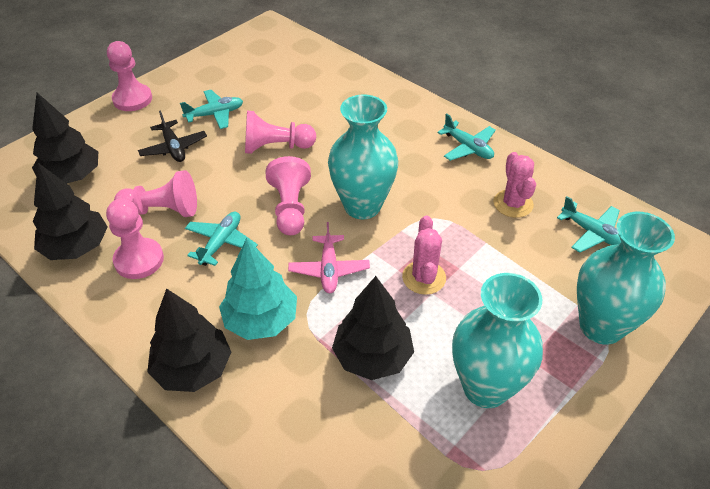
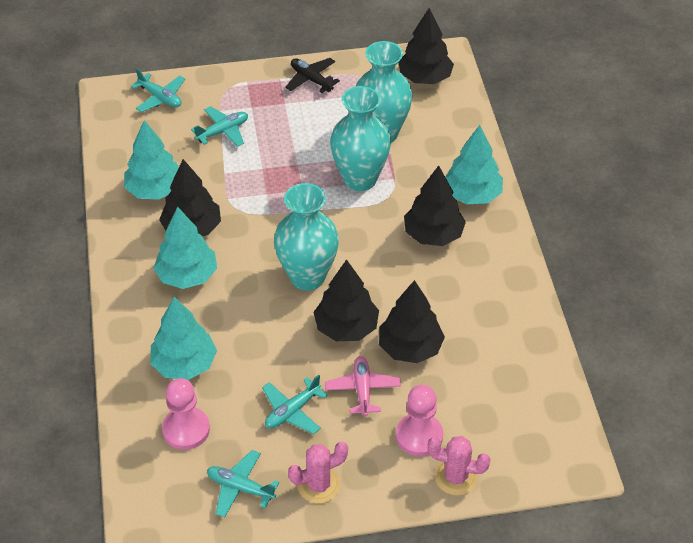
black tree: 4 -> 5
pink pawn: 5 -> 2
turquoise tree: 1 -> 4

